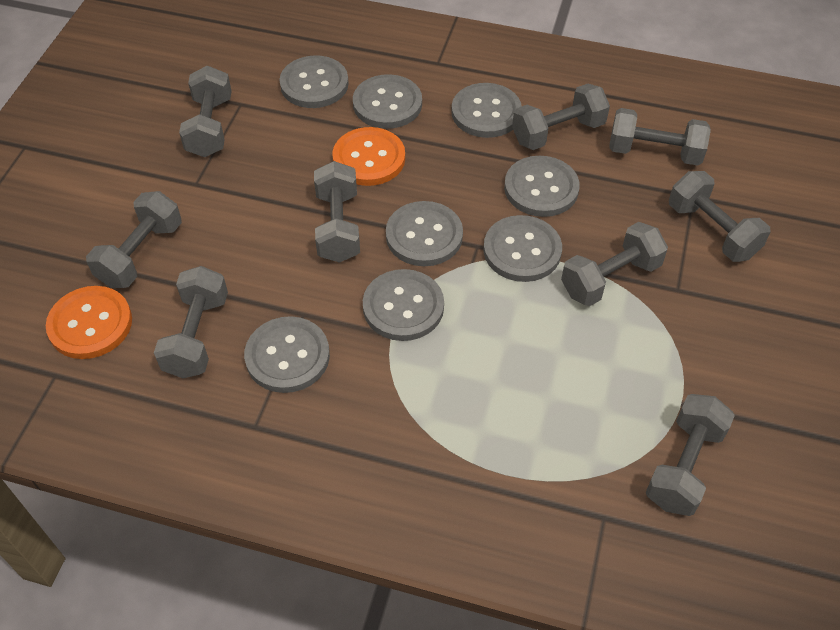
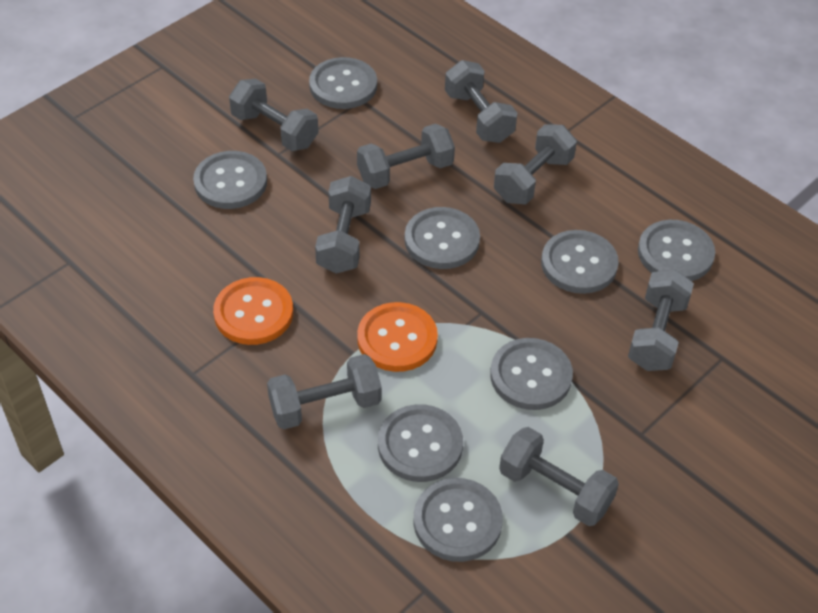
grey dumbbell: 9 -> 8

